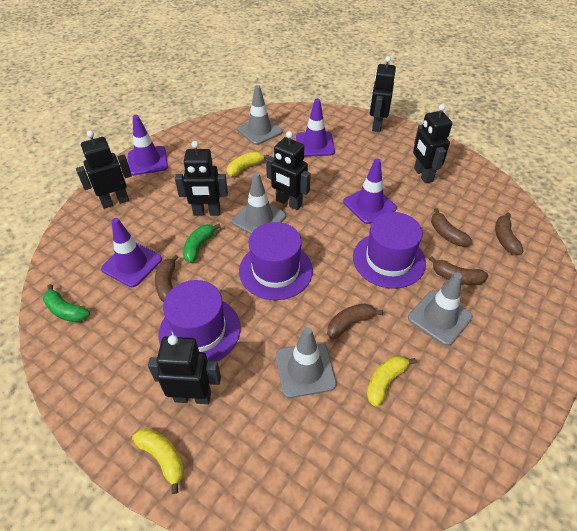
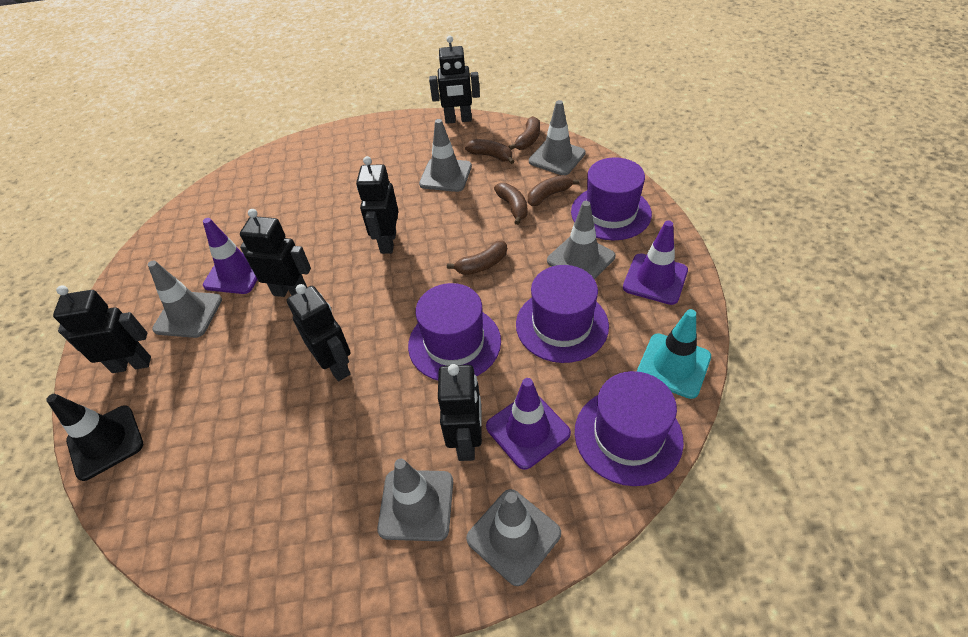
black traffic cone: 0 -> 1
green banana: 2 -> 0
grey traffic cone: 4 -> 6
purple hat: 3 -> 4
purple traffic cone: 4 -> 3
turquoise traffic cone: 0 -> 1
yellow banana: 3 -> 0

